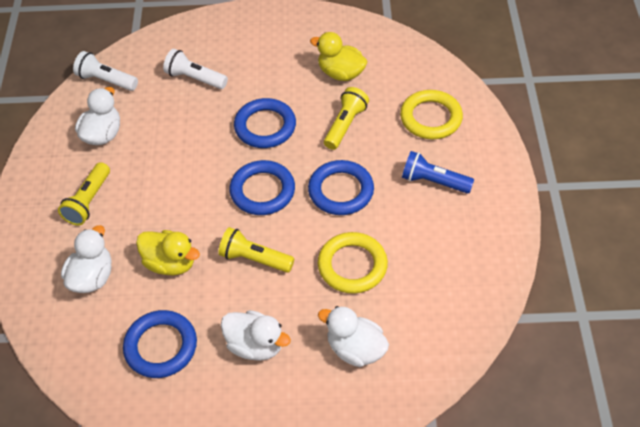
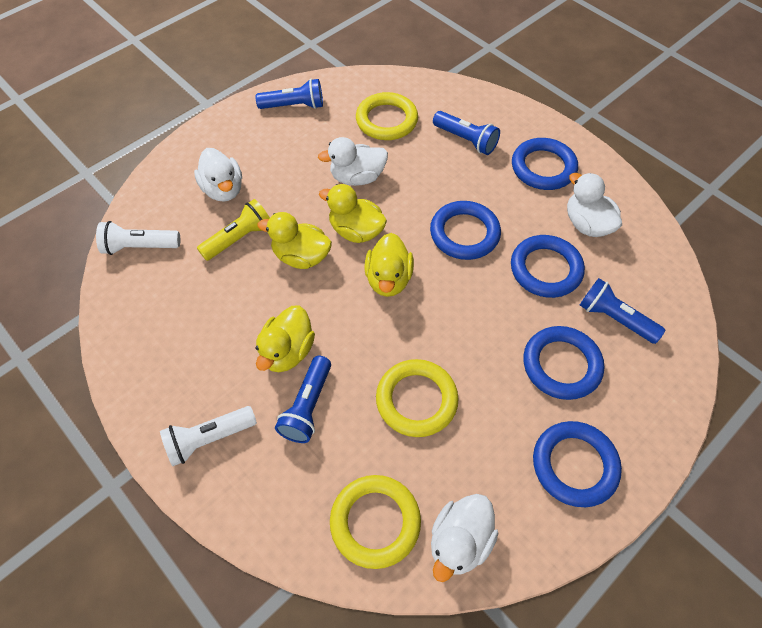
blue flashlight: 1 -> 4
blue ring: 4 -> 5
yellow duck: 2 -> 4
yellow flashlight: 3 -> 1
yellow ring: 2 -> 3

